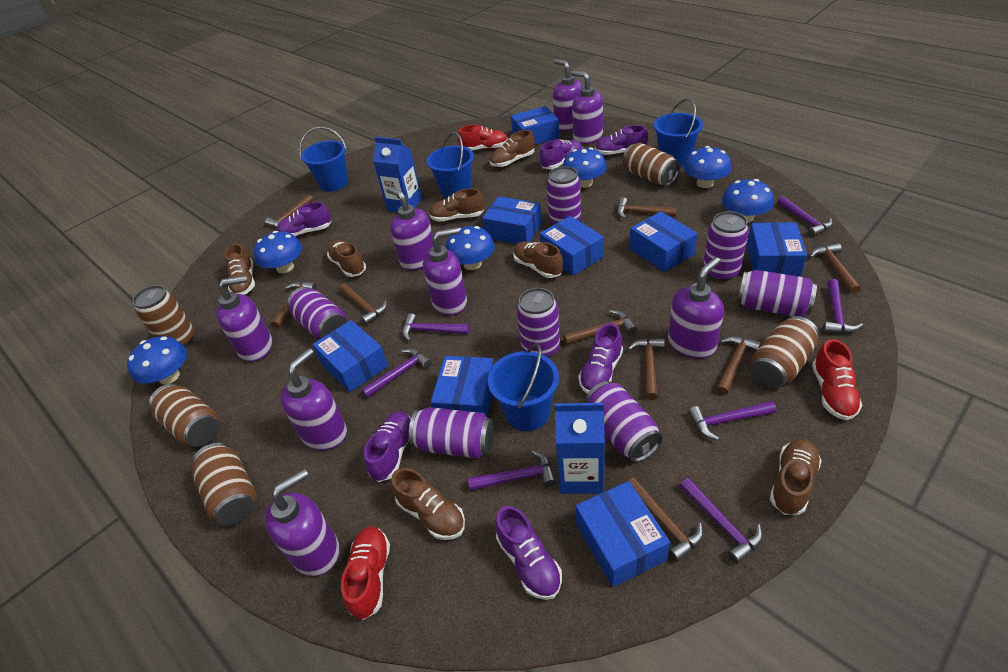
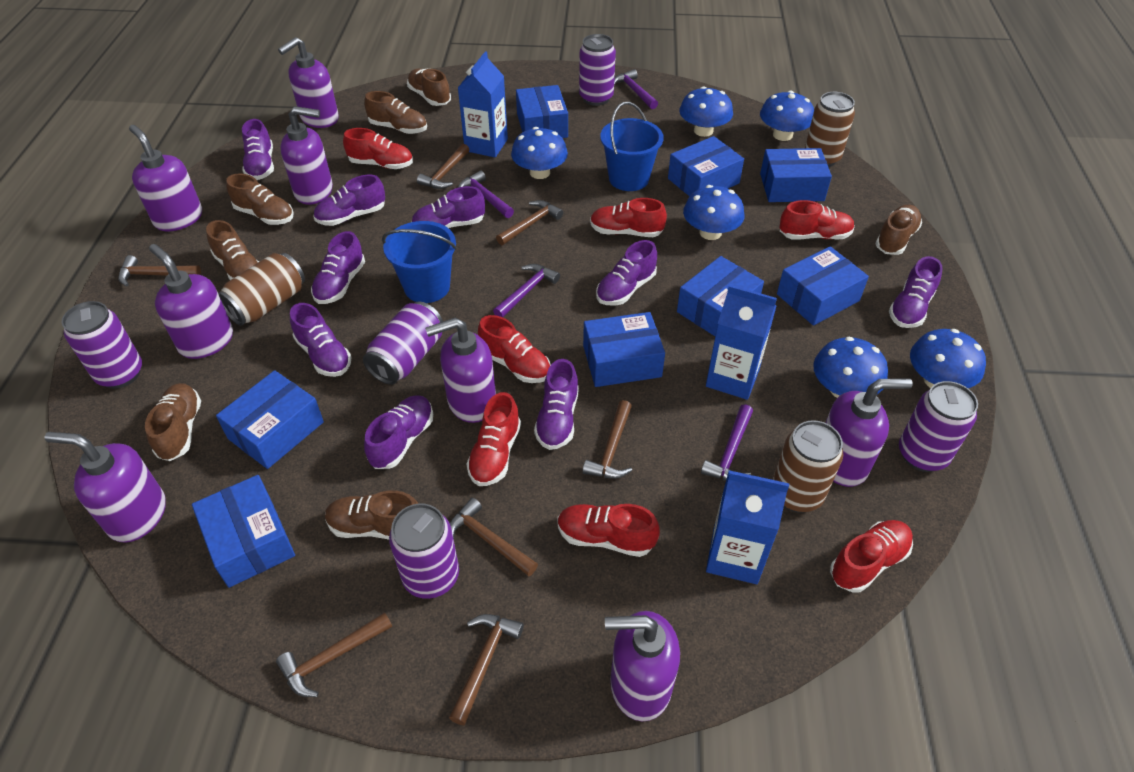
blue bucket: 4 -> 2
blue carton: 2 -> 3
brown can: 5 -> 3
brown hammer: 9 -> 7
purple can: 7 -> 5
purple hammer: 7 -> 4
purple shoe: 6 -> 9
red shoe: 3 -> 7

